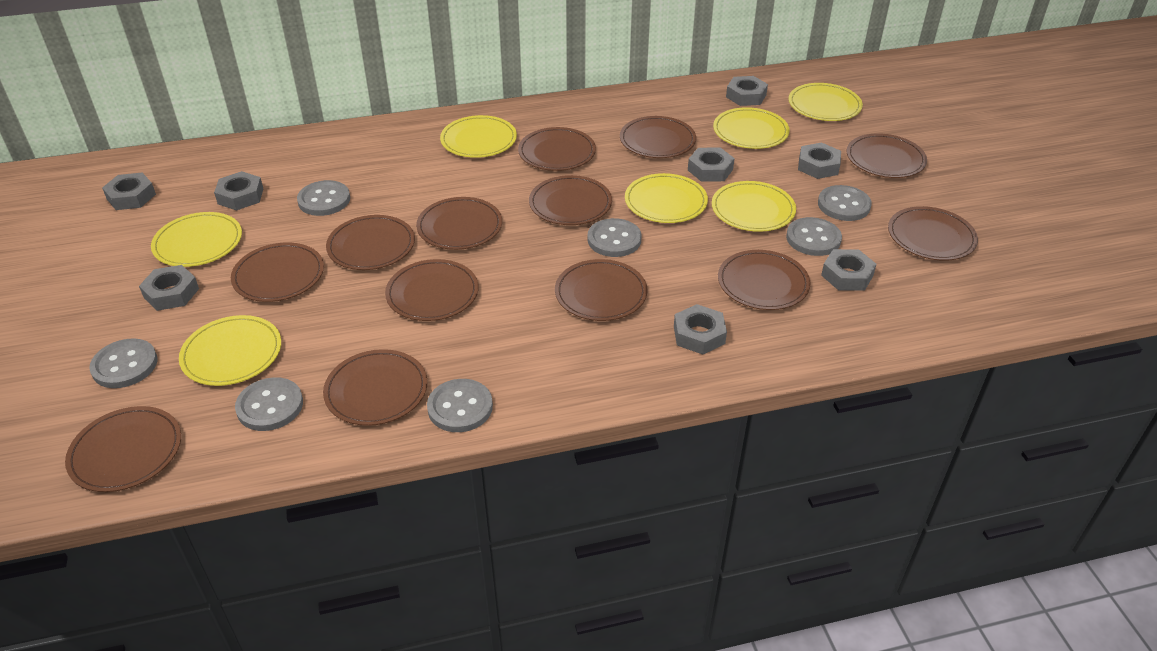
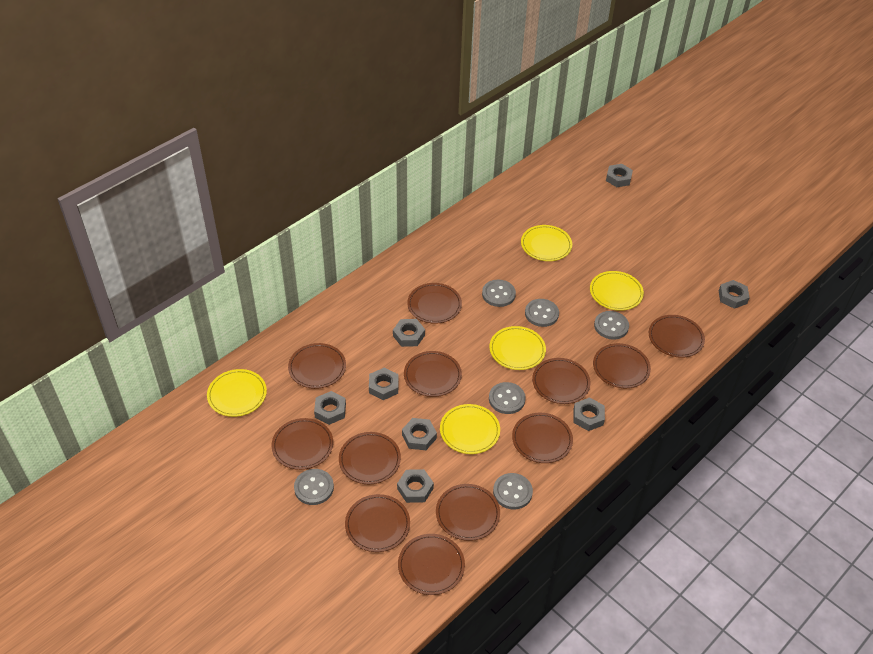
brown plate: 13 -> 12
grey button: 7 -> 6
yellow plate: 7 -> 5

